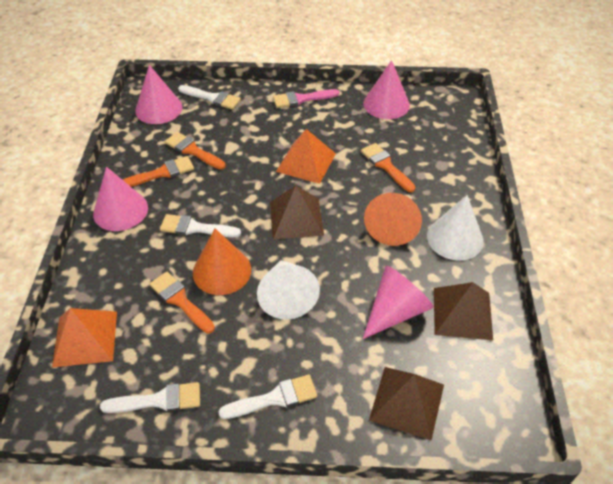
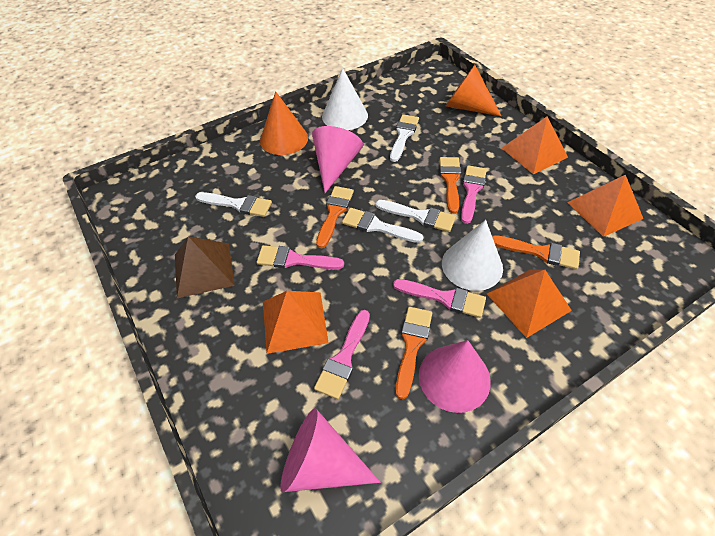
brown pyramid: 3 -> 1
orange pyramid: 2 -> 4
pink brush: 1 -> 4
pink cone: 4 -> 3

